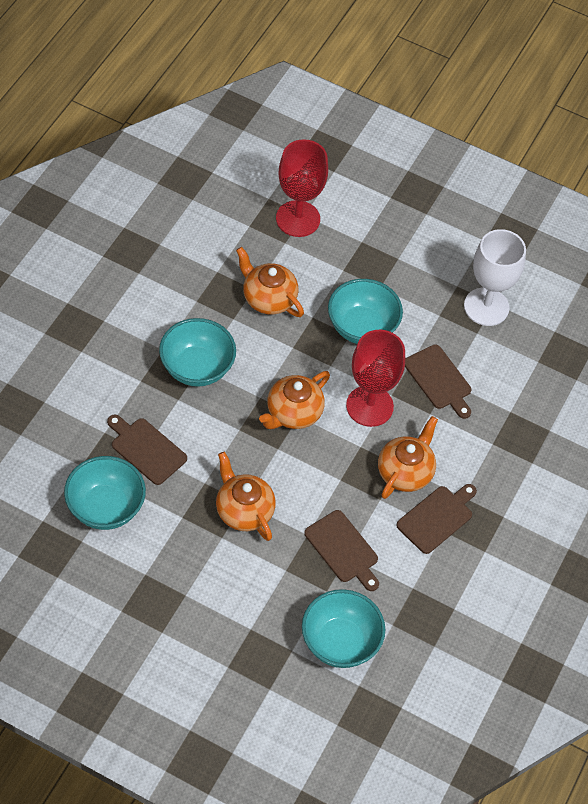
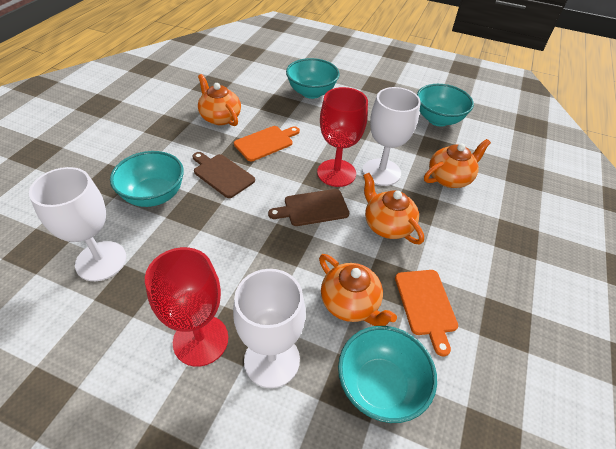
brown cutting board: 4 -> 2
orange cutting board: 0 -> 2
white goblet: 1 -> 3

